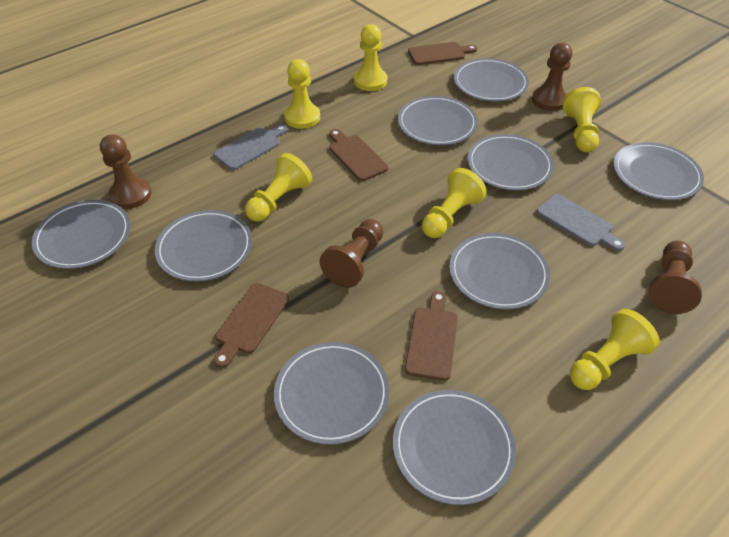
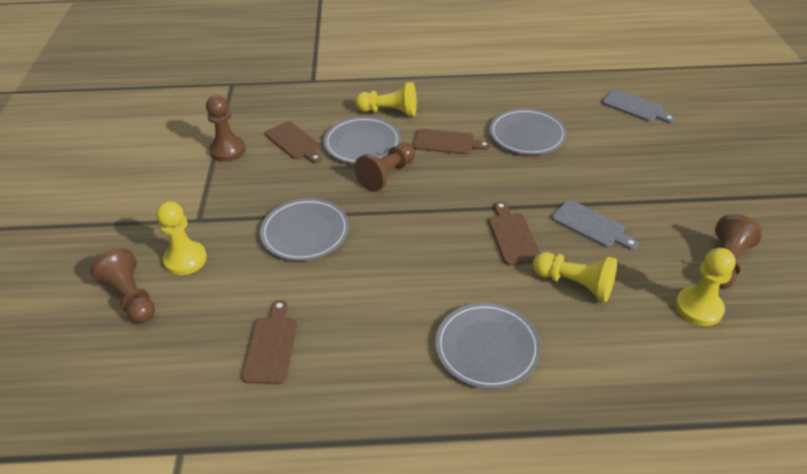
grey plate: 9 -> 4
yellow pawn: 6 -> 4

